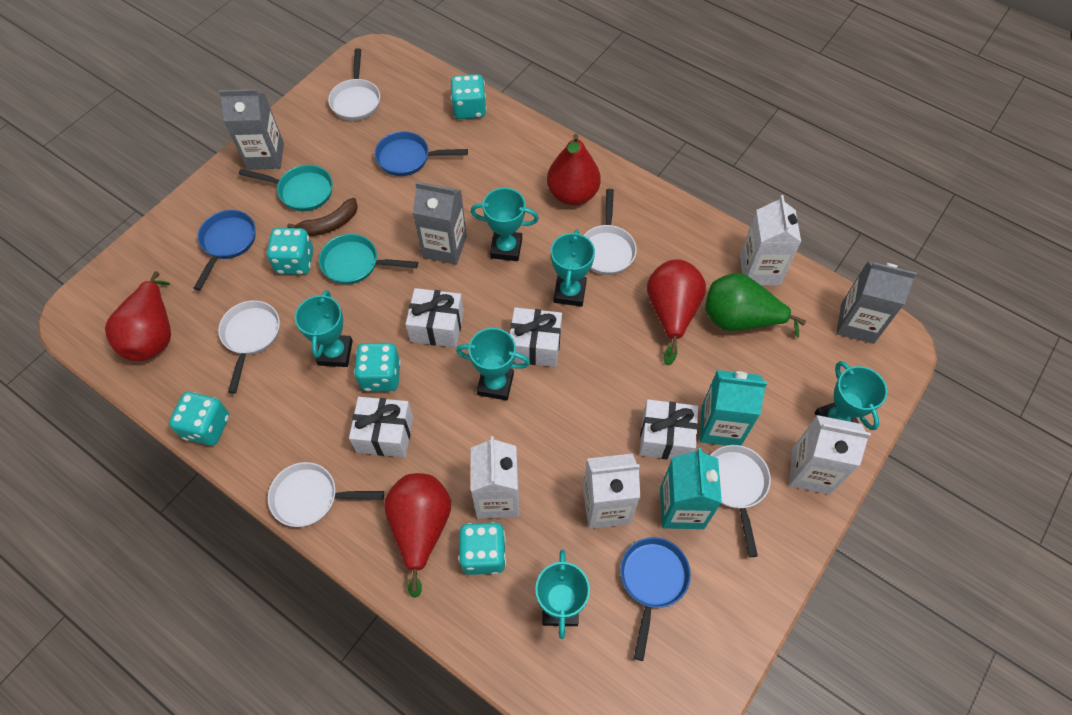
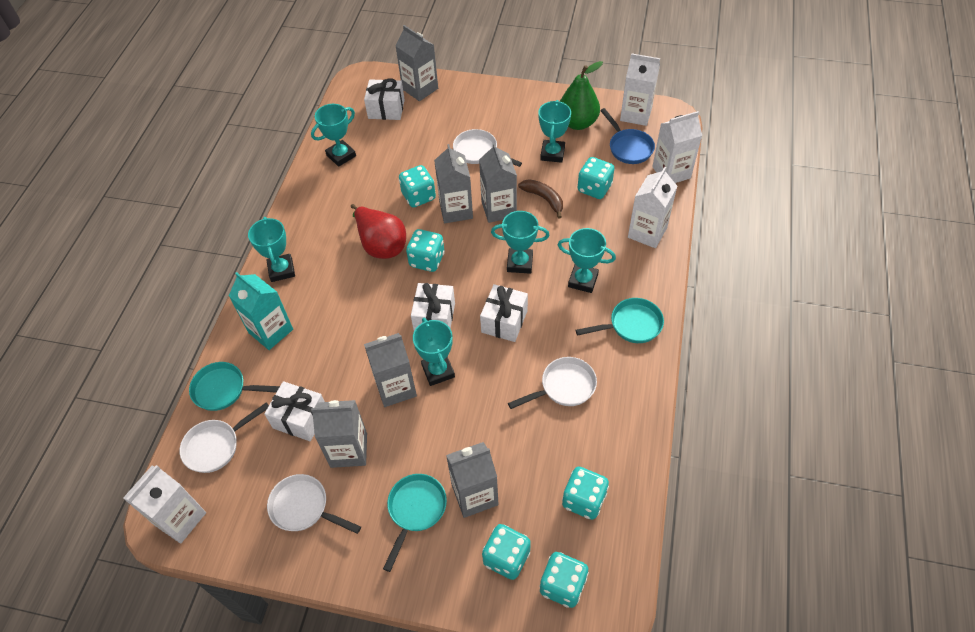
blue pan: 3 -> 1
grey carton: 3 -> 6
red pear: 4 -> 1
turquoise carton: 2 -> 1
turquoise dice: 5 -> 6
turquoise pan: 2 -> 3
white pan: 5 -> 4

